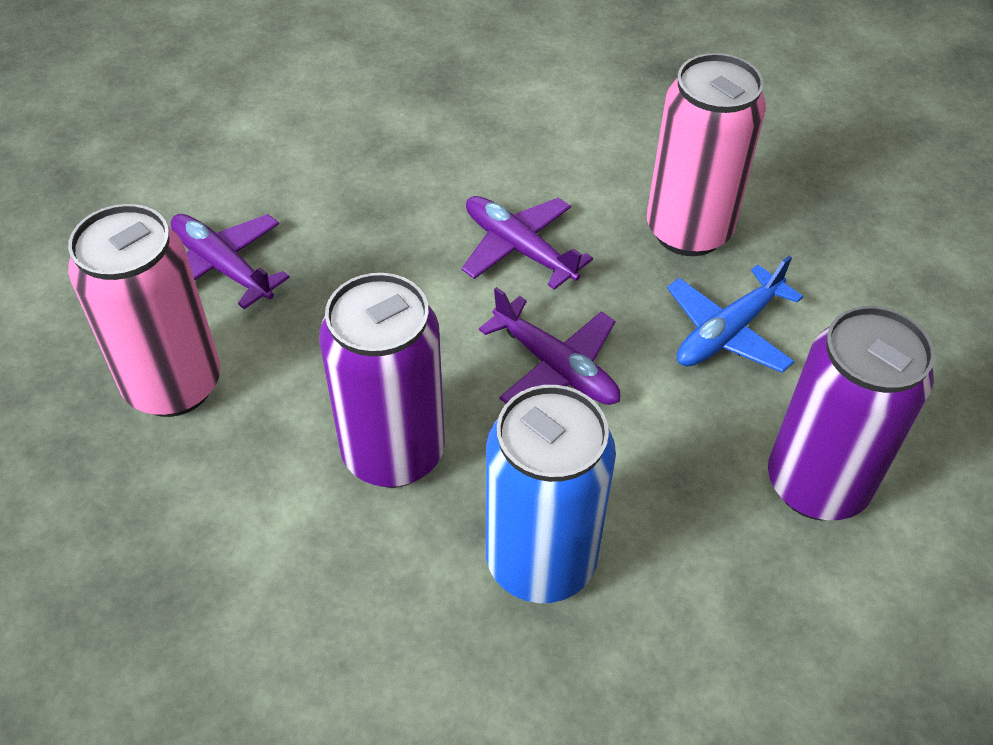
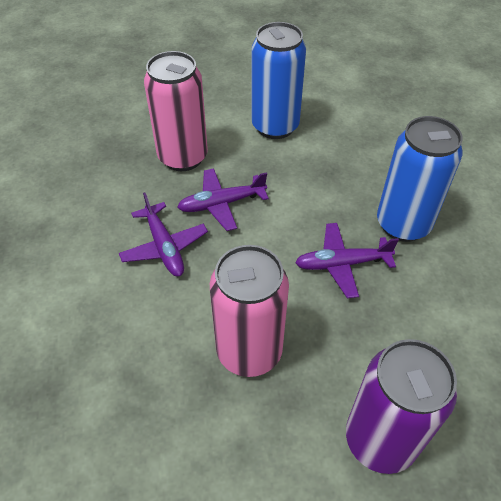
blue can: 1 -> 2
blue plane: 1 -> 0
purple can: 2 -> 1

